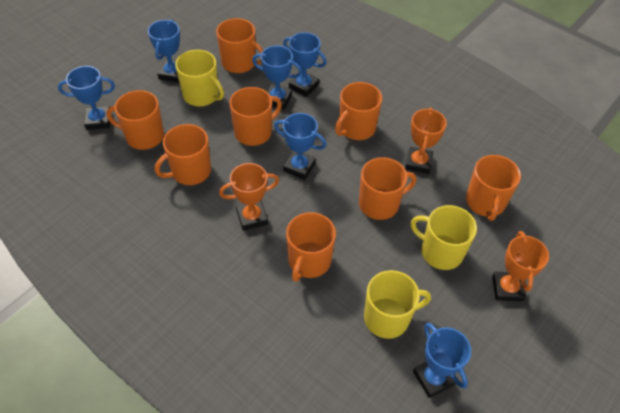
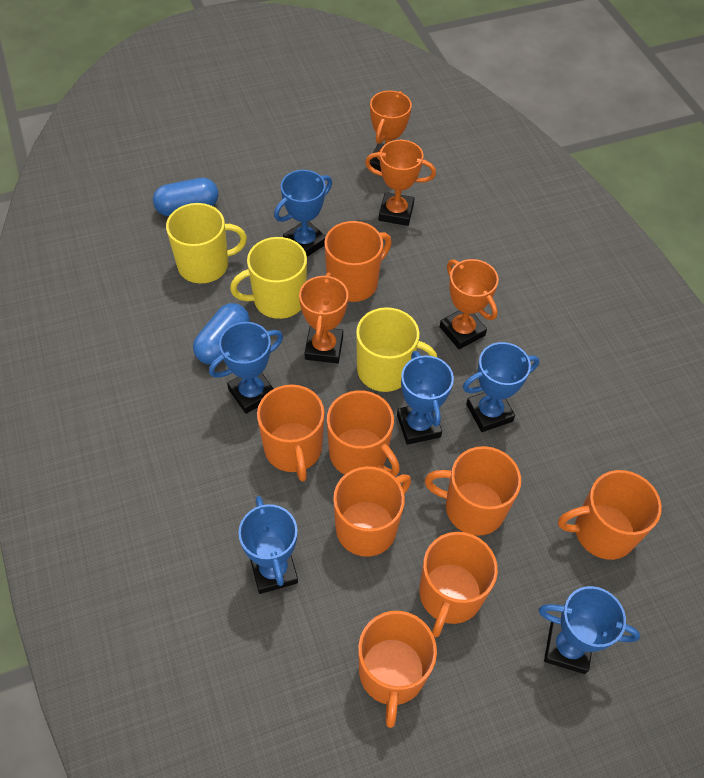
blue capsule: 0 -> 2
orange trophy: 3 -> 4

